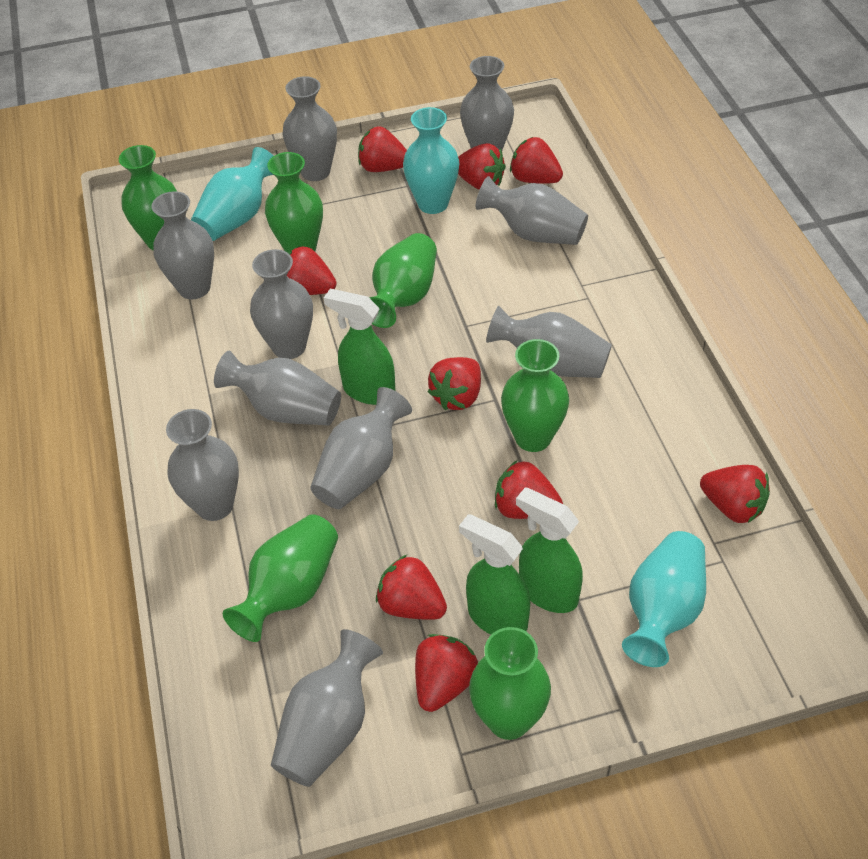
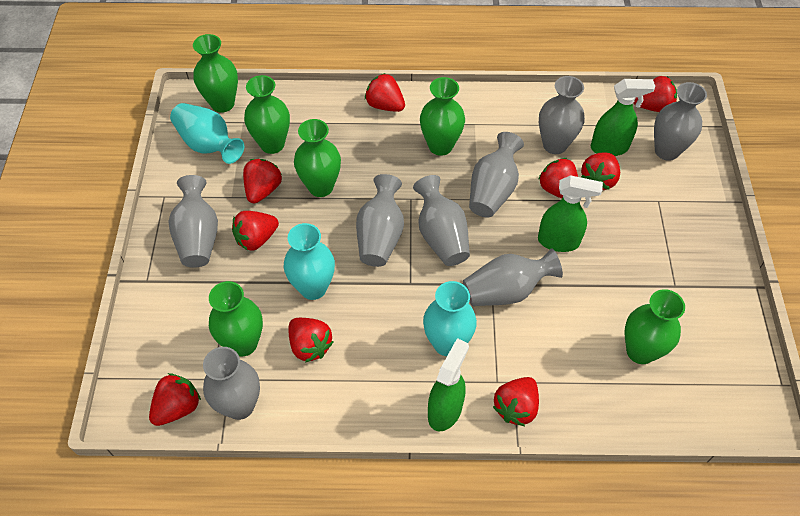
grey vase: 10 -> 8

